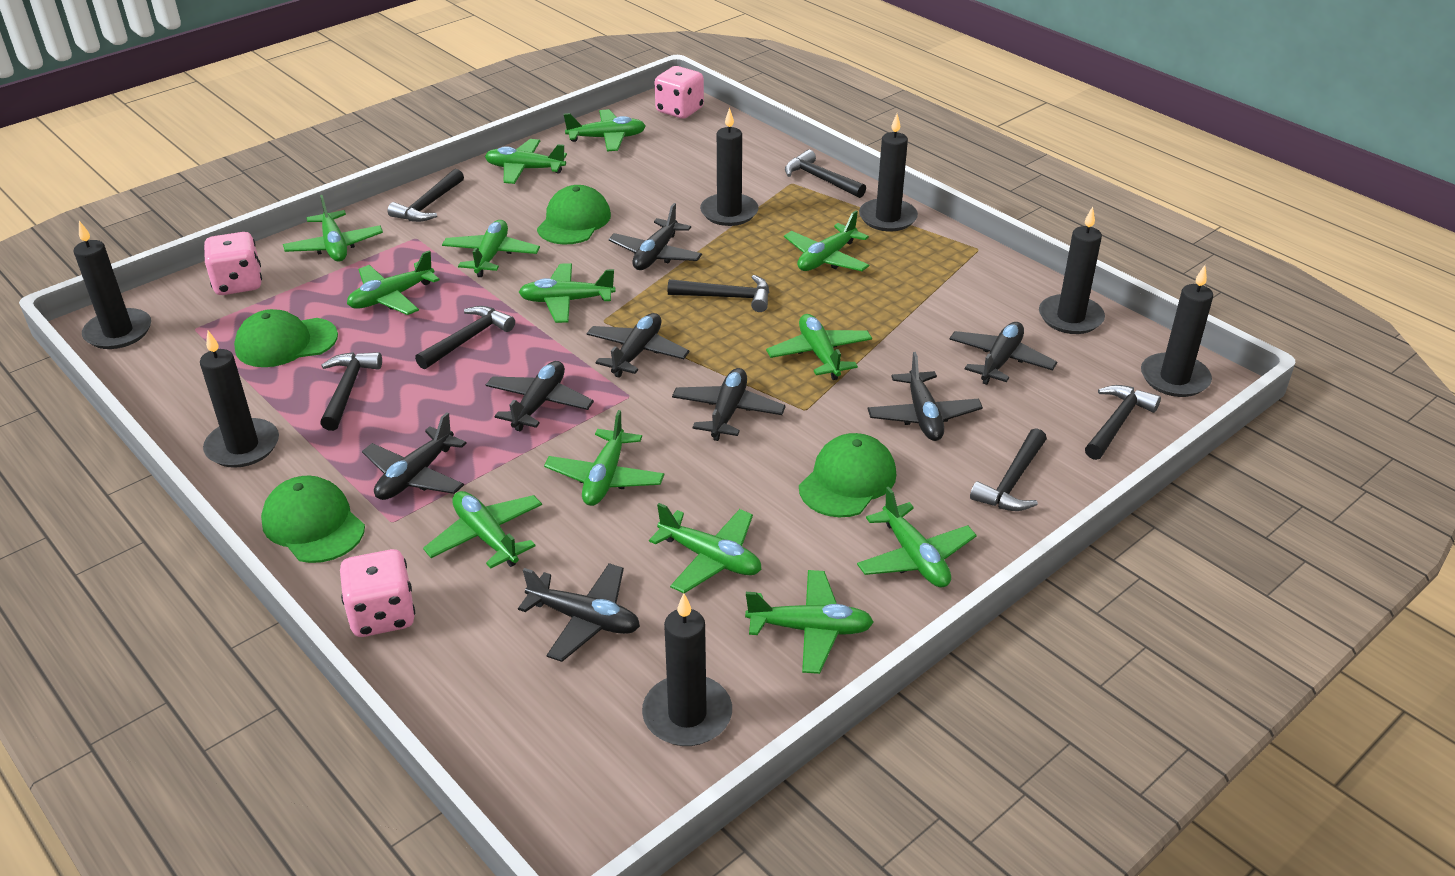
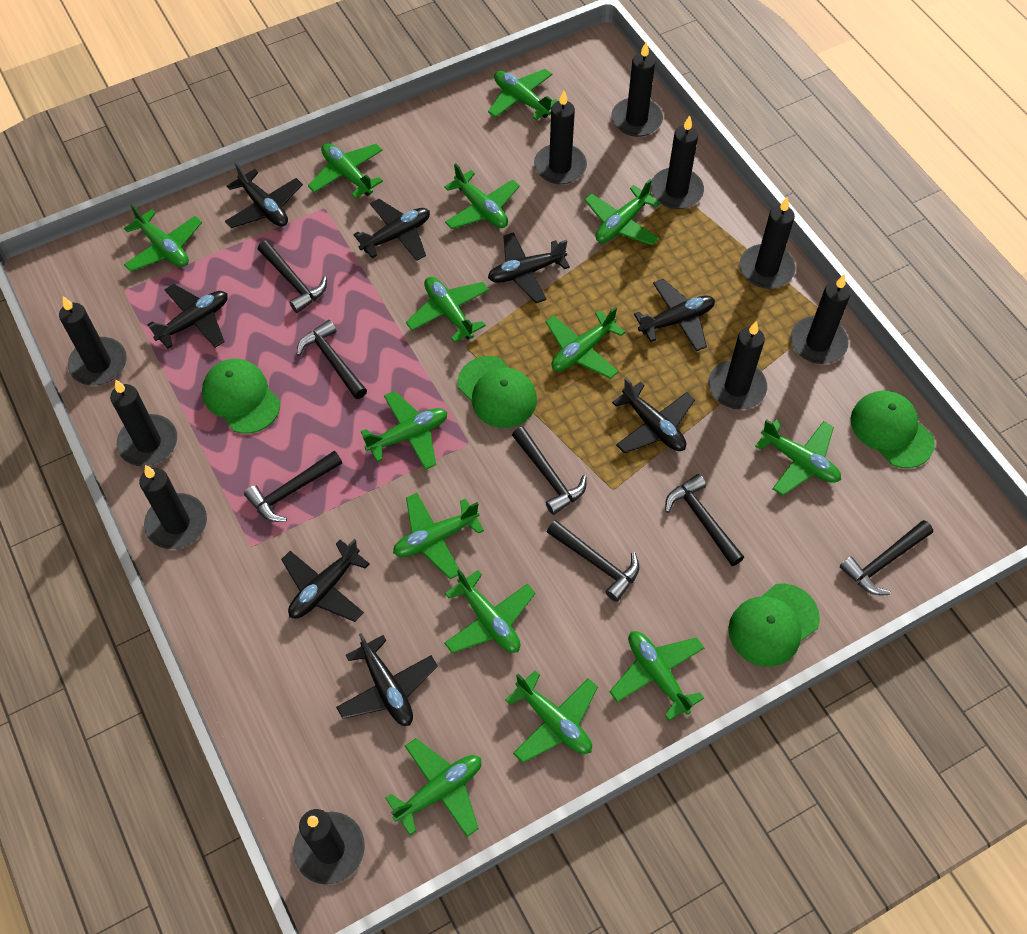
black candle: 7 -> 10
green plane: 13 -> 14
pink dice: 3 -> 0

